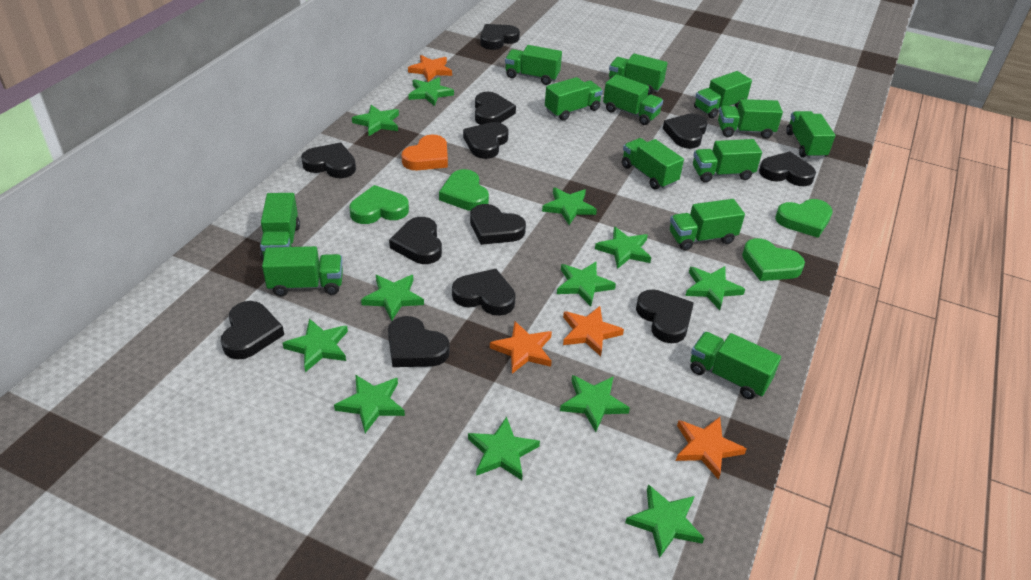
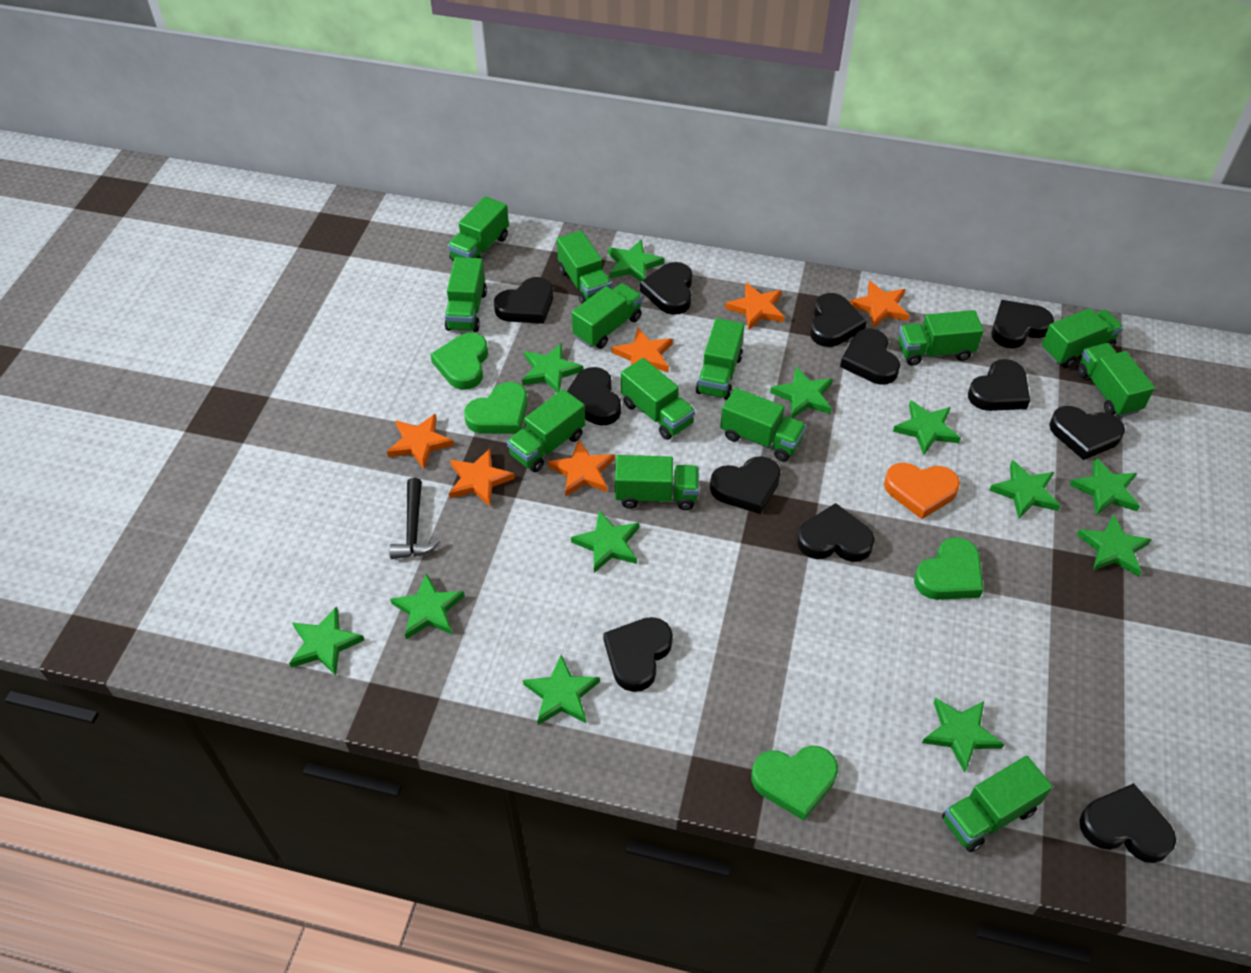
black hammer: 0 -> 1
orange star: 4 -> 6

